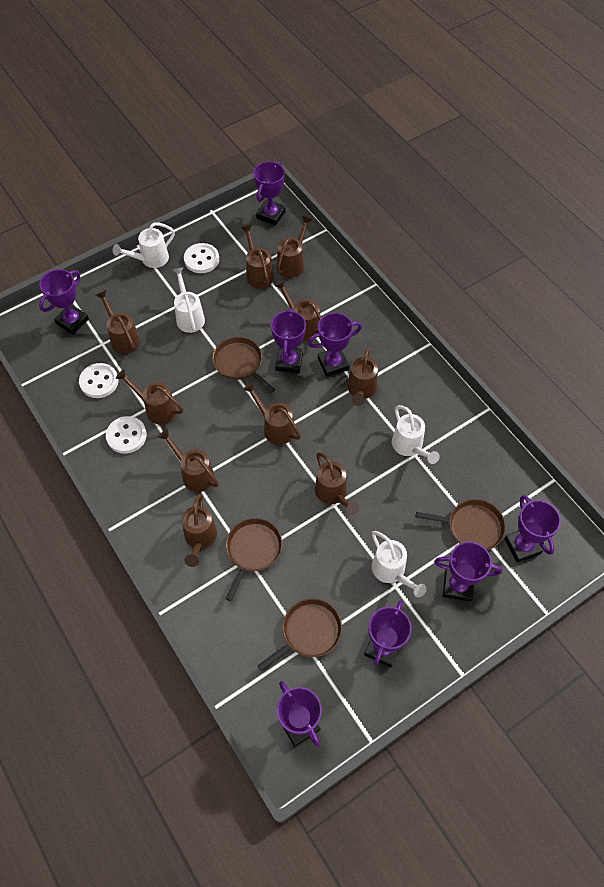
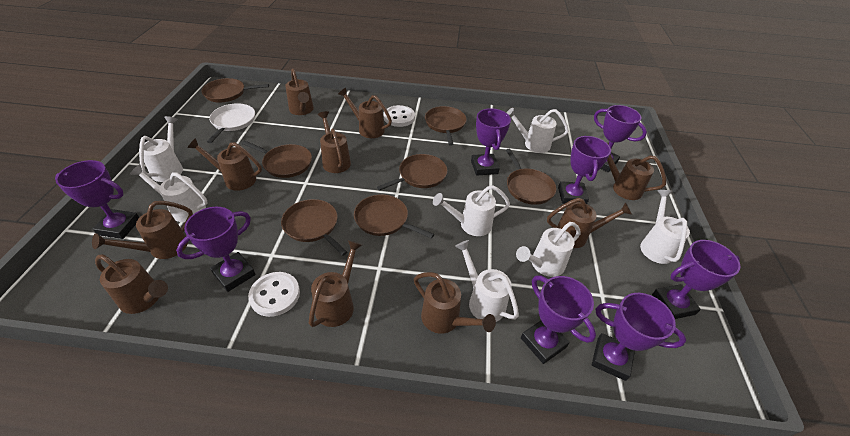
brown pan: 4 -> 7
white button: 3 -> 2
white pan: 0 -> 1
white watering can: 4 -> 7

